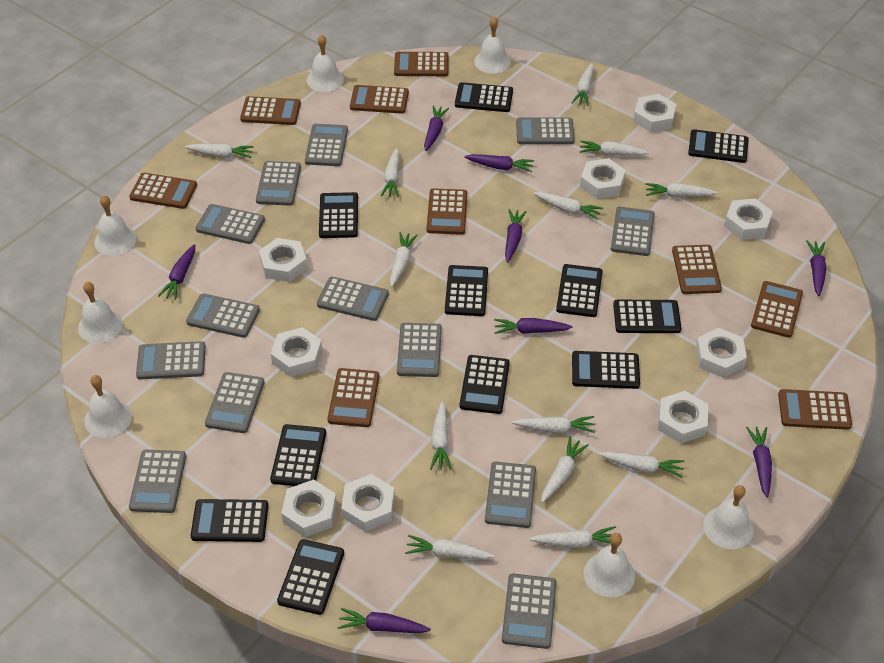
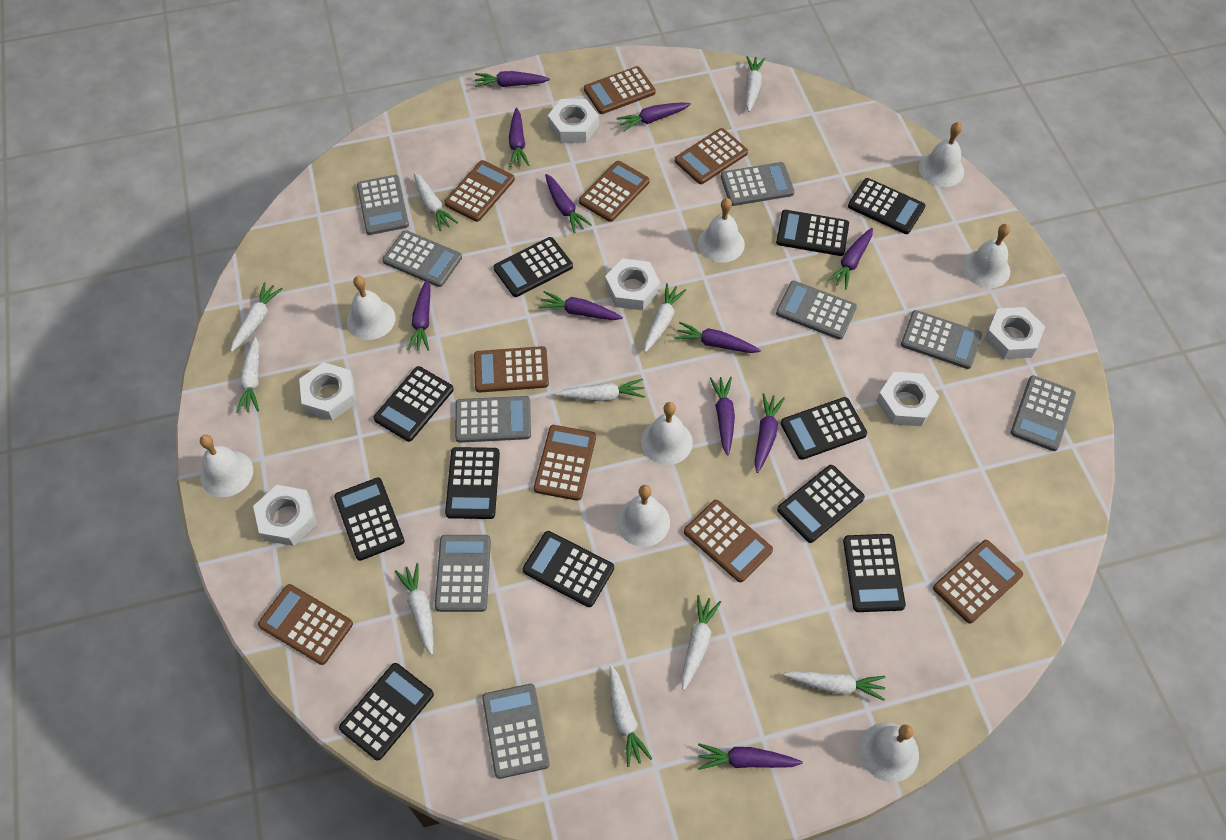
grey calculator: 13 -> 9
purple carrot: 8 -> 11
white bell: 7 -> 8
white carrot: 13 -> 10
white nut: 9 -> 6

